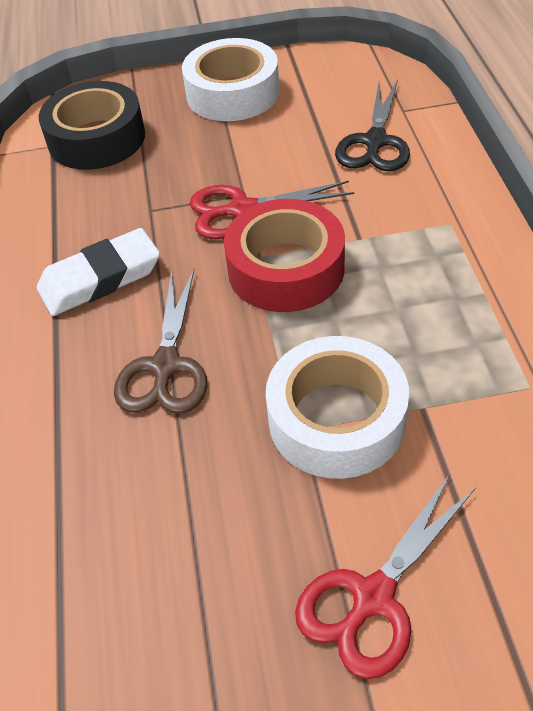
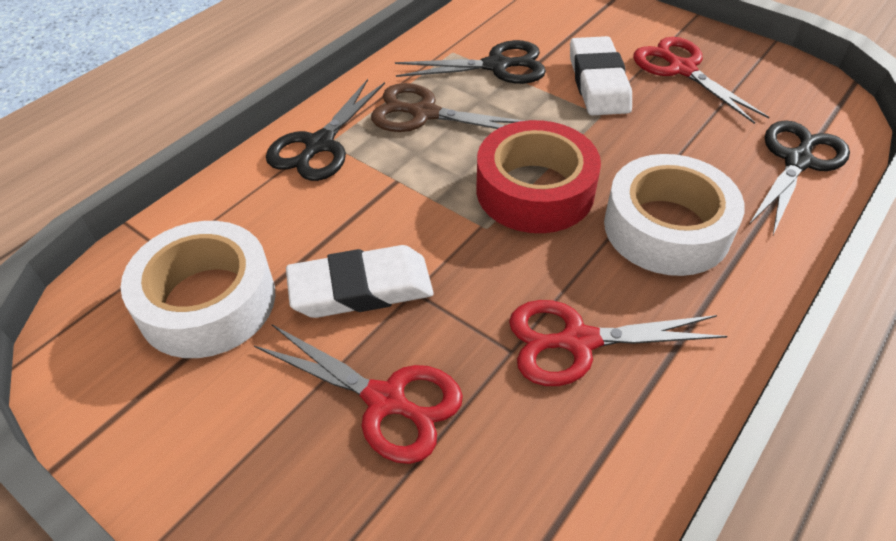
black scissors: 1 -> 3
black tape: 1 -> 0
red scissors: 2 -> 3
white eraser: 1 -> 2

